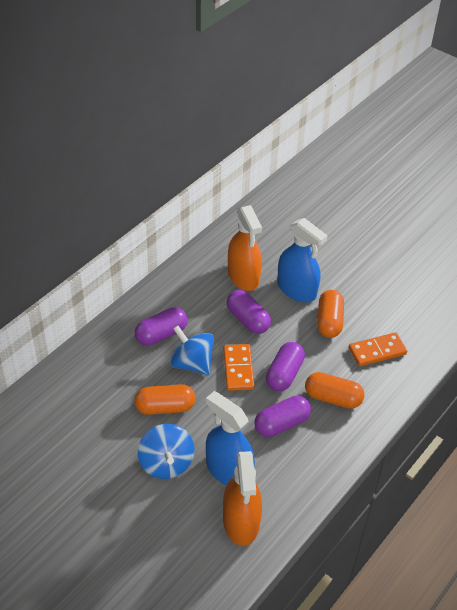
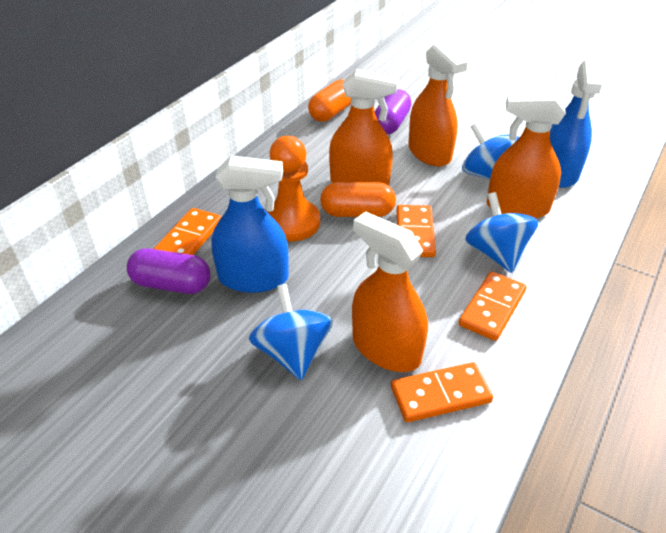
blue spinning top: 2 -> 3
orange capsule: 3 -> 2
orange domino: 2 -> 4
orange pawn: 0 -> 1
orange spray bottle: 2 -> 4
purple capsule: 4 -> 2

